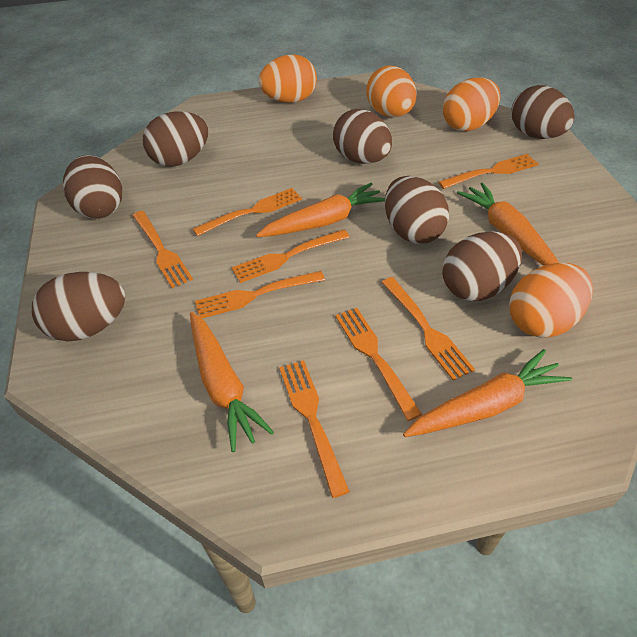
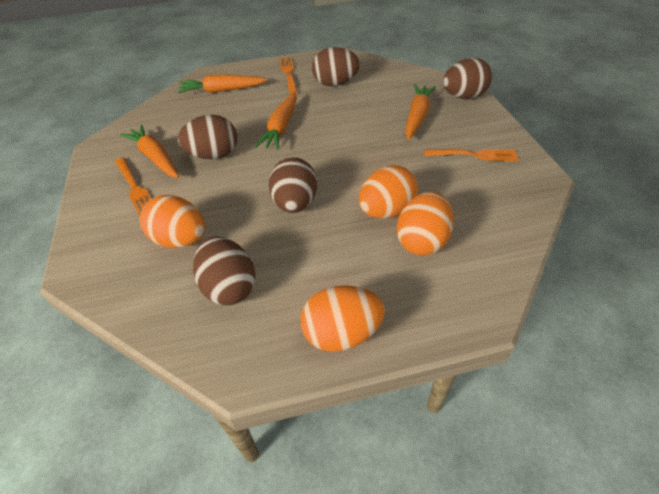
brown egg: 7 -> 5
orange fork: 8 -> 3

